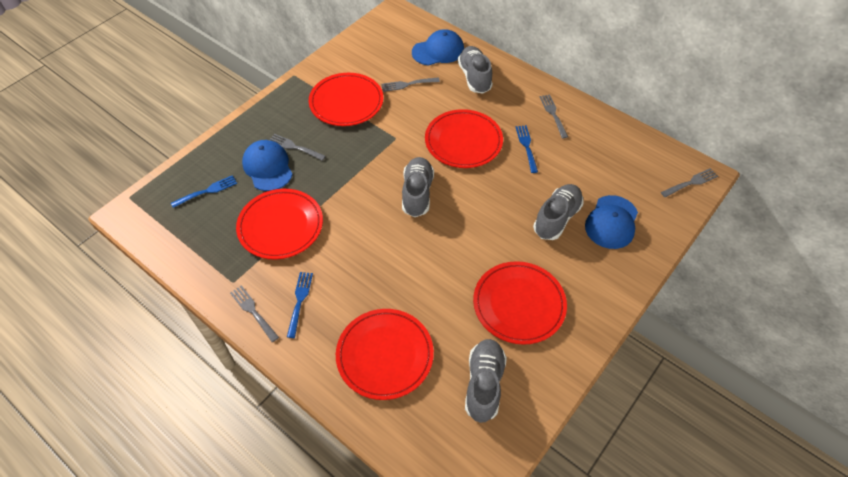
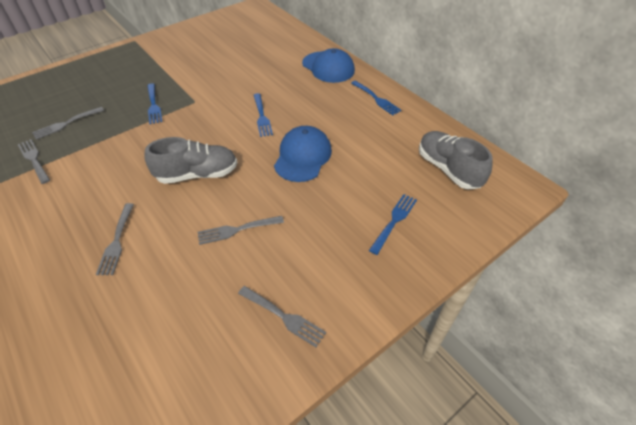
blue cap: 3 -> 2
blue fork: 3 -> 4
grey shoe: 4 -> 2
red plate: 5 -> 0

